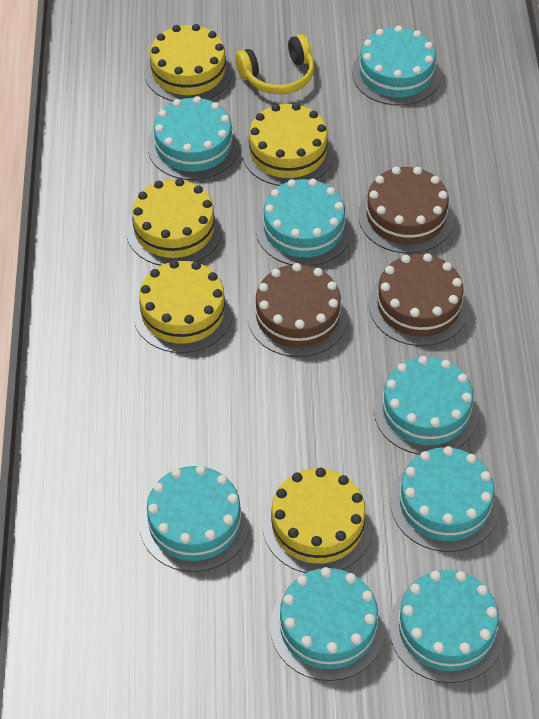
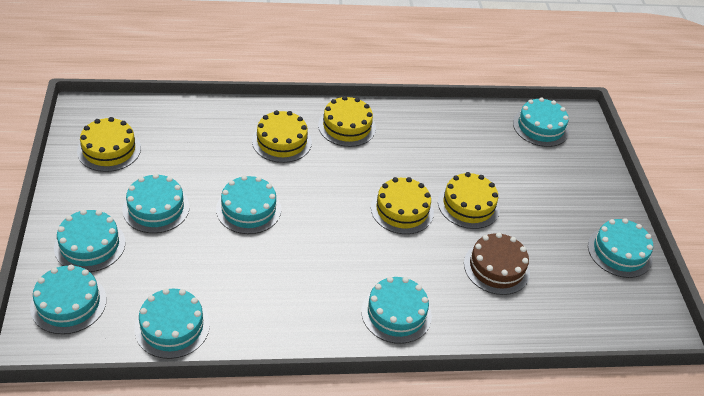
brown cake: 3 -> 1
yellow headphones: 1 -> 0

